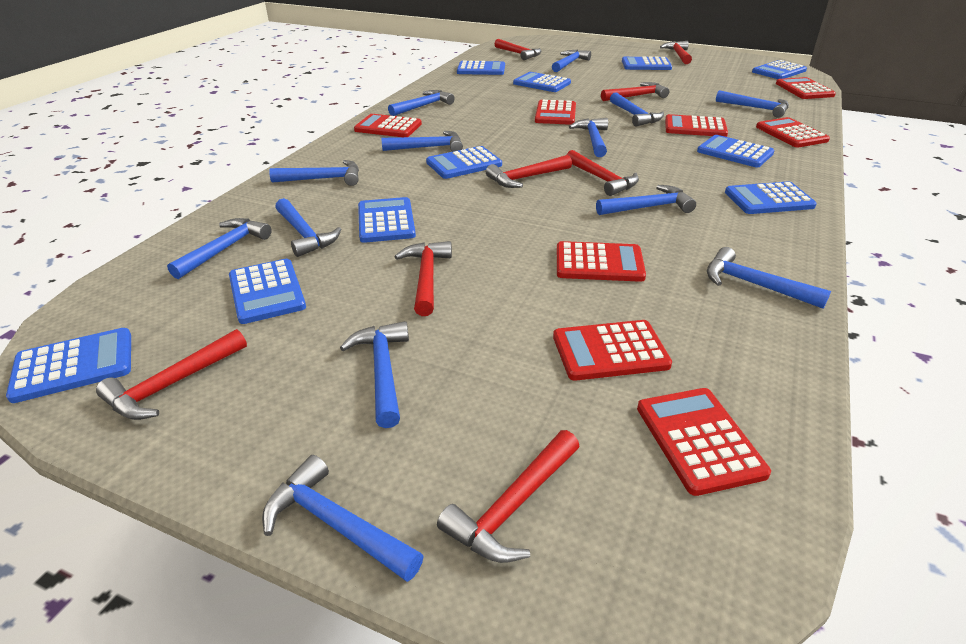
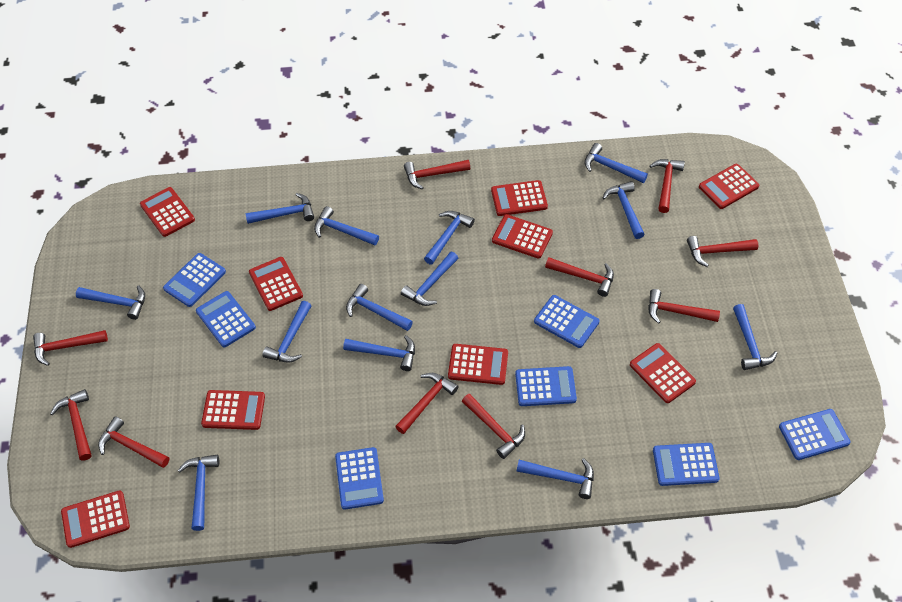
blue calculator: 10 -> 7
red calculator: 8 -> 9
red hammer: 8 -> 10

